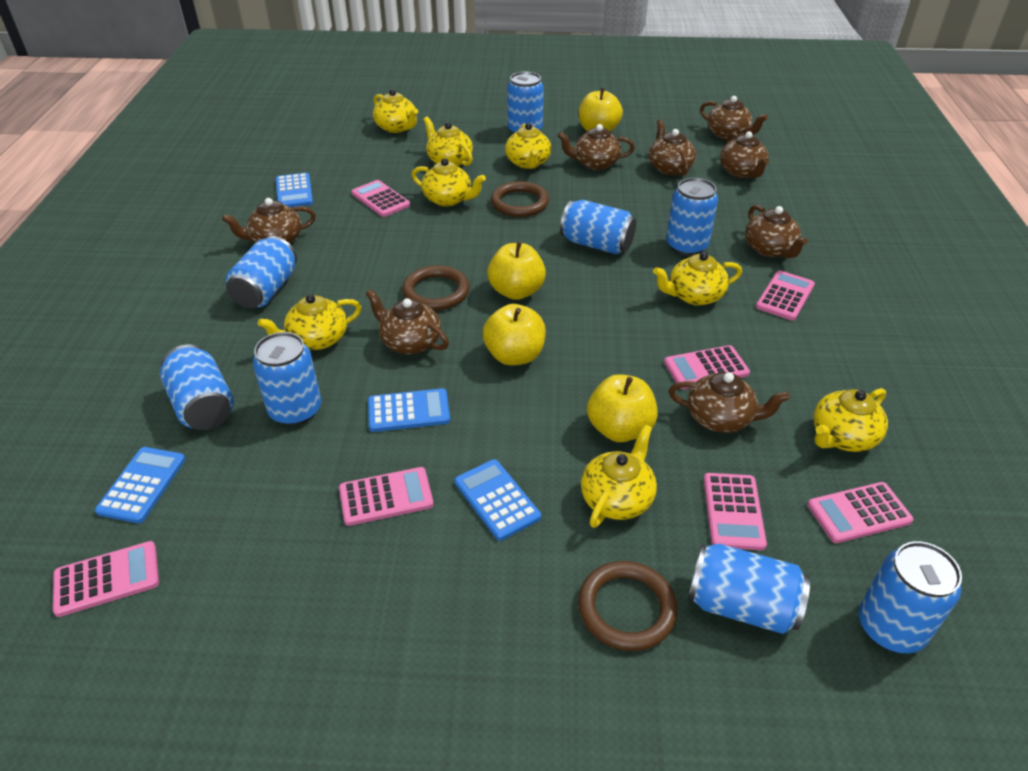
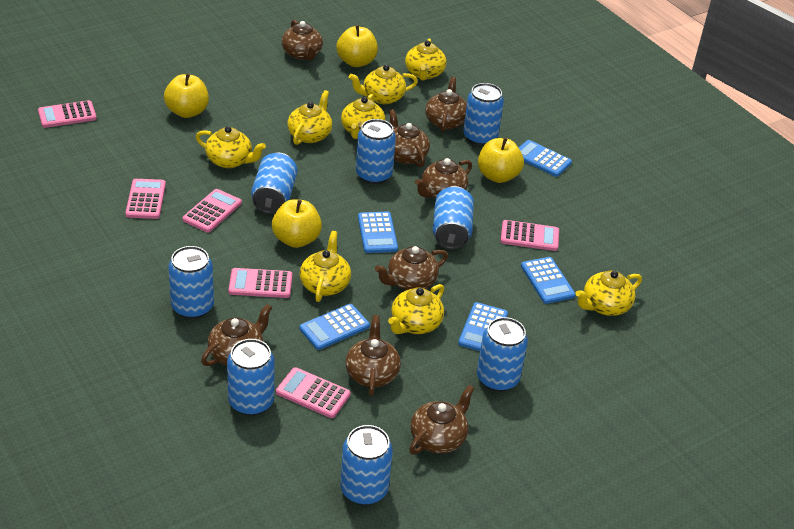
blue calculator: 4 -> 5
brown ring: 3 -> 0
pink calculator: 7 -> 6

